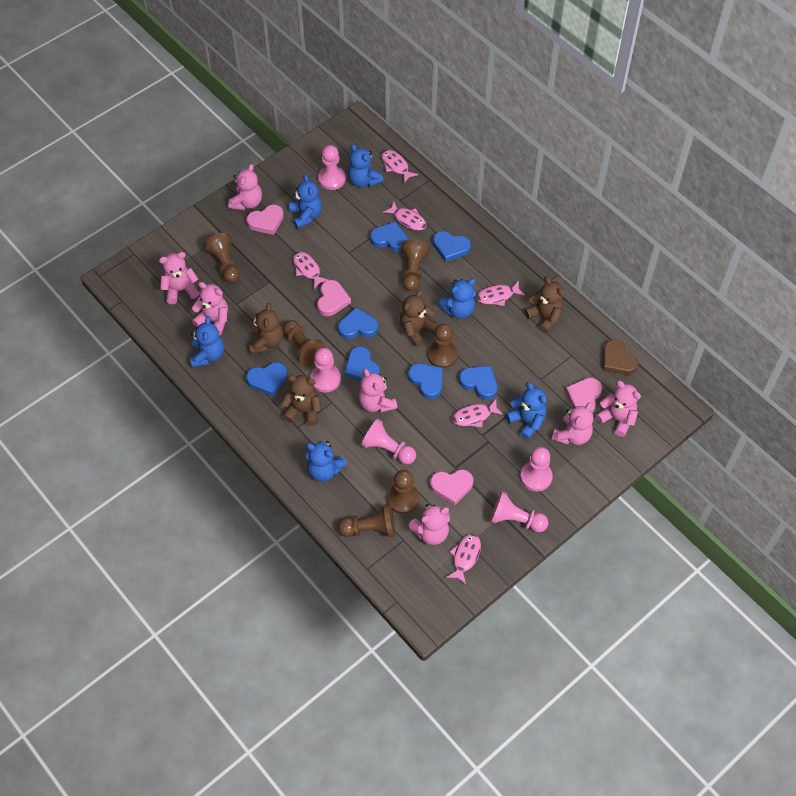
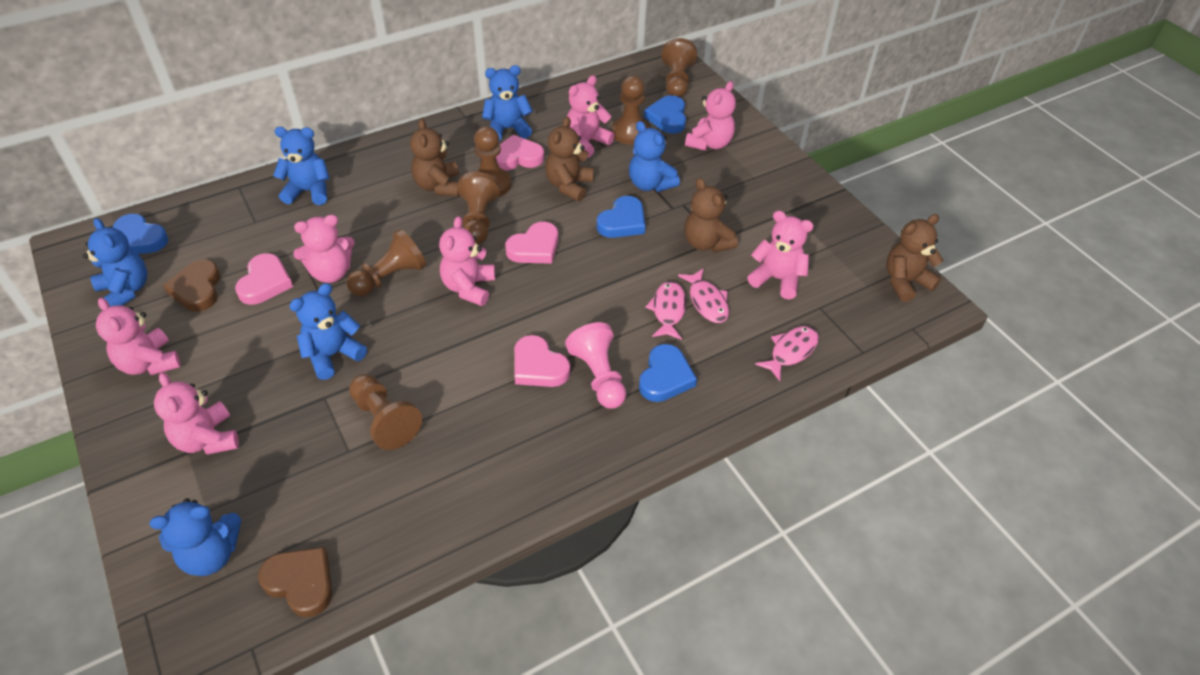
blue heart: 7 -> 4
brown heart: 1 -> 2
pink fish: 6 -> 3
pink pawn: 5 -> 1

